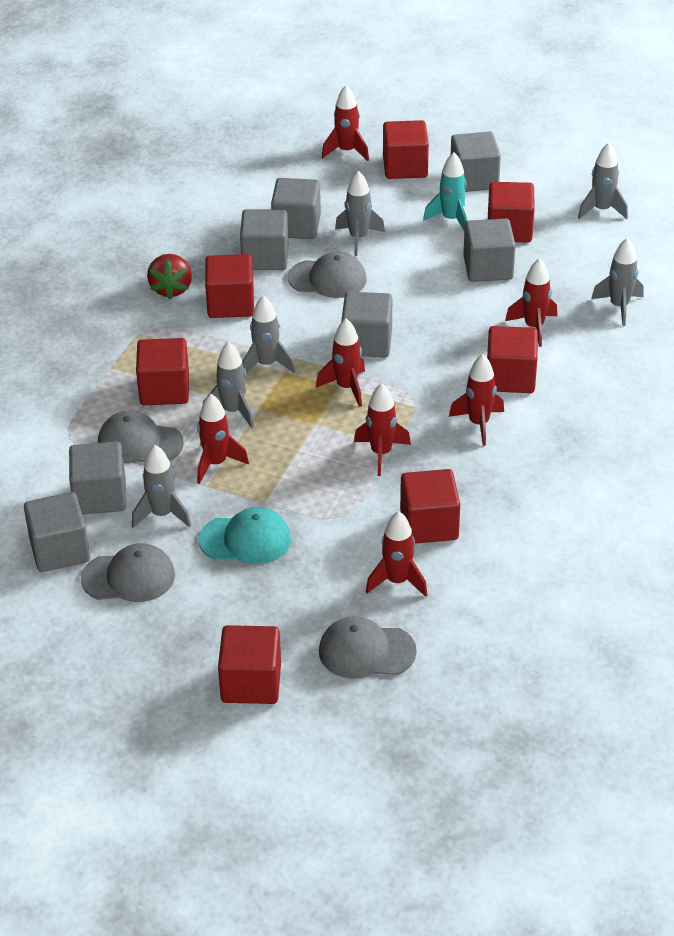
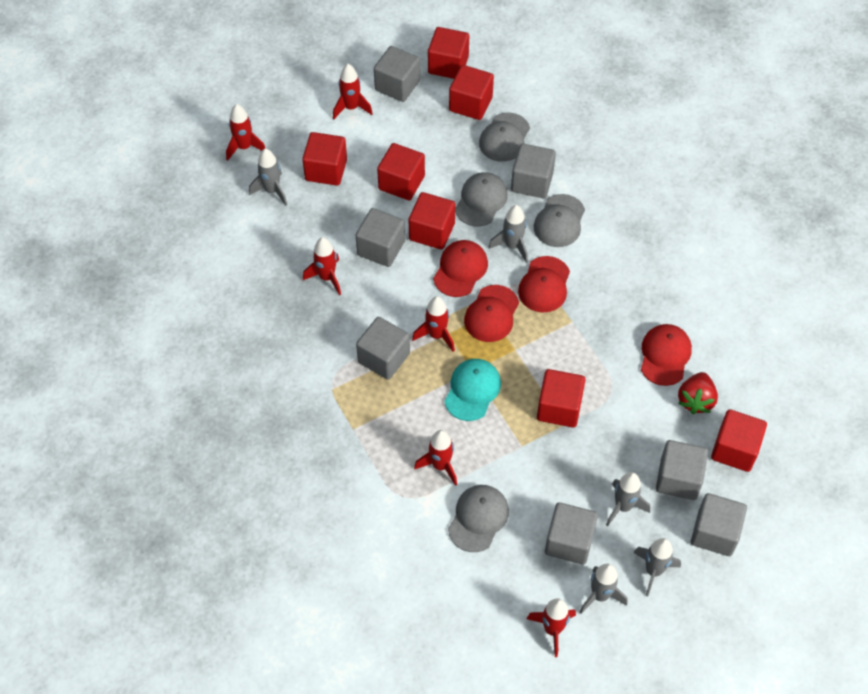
grey rocket: 6 -> 5
red cap: 0 -> 4
red rocket: 7 -> 6
turquoise rocket: 1 -> 0

